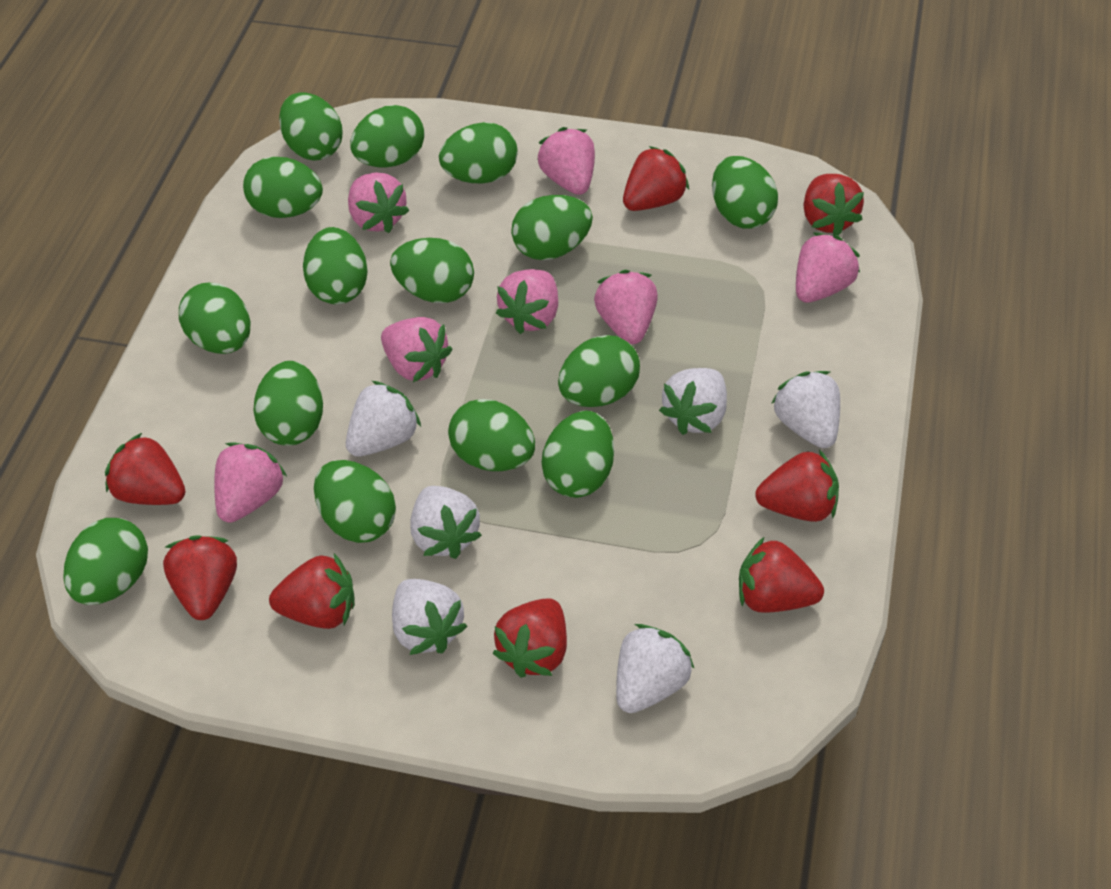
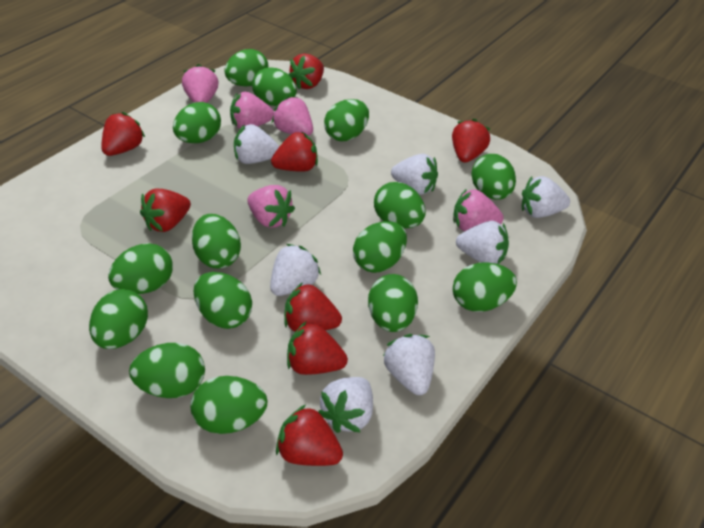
pink strawberry: 7 -> 5
white strawberry: 6 -> 7

